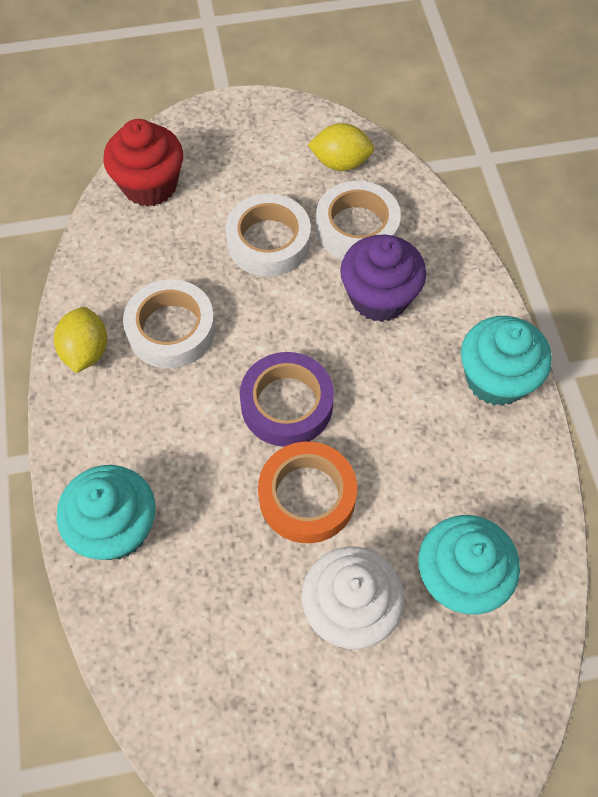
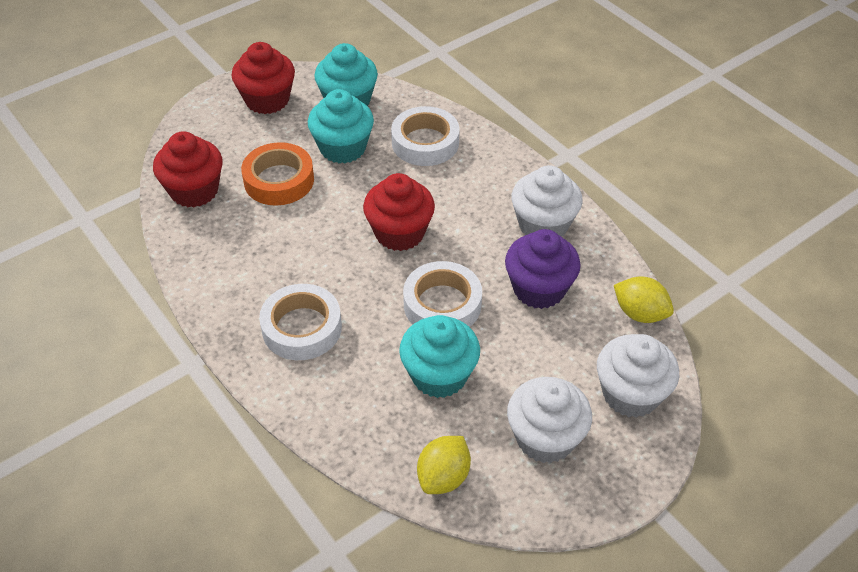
purple tape: 1 -> 0
red cupcake: 1 -> 3
white cupcake: 1 -> 3

